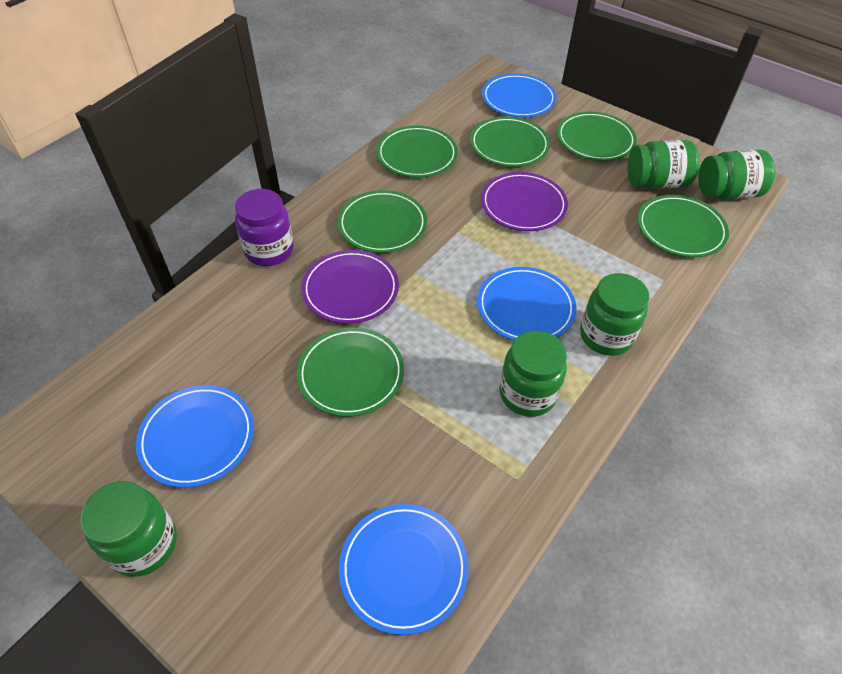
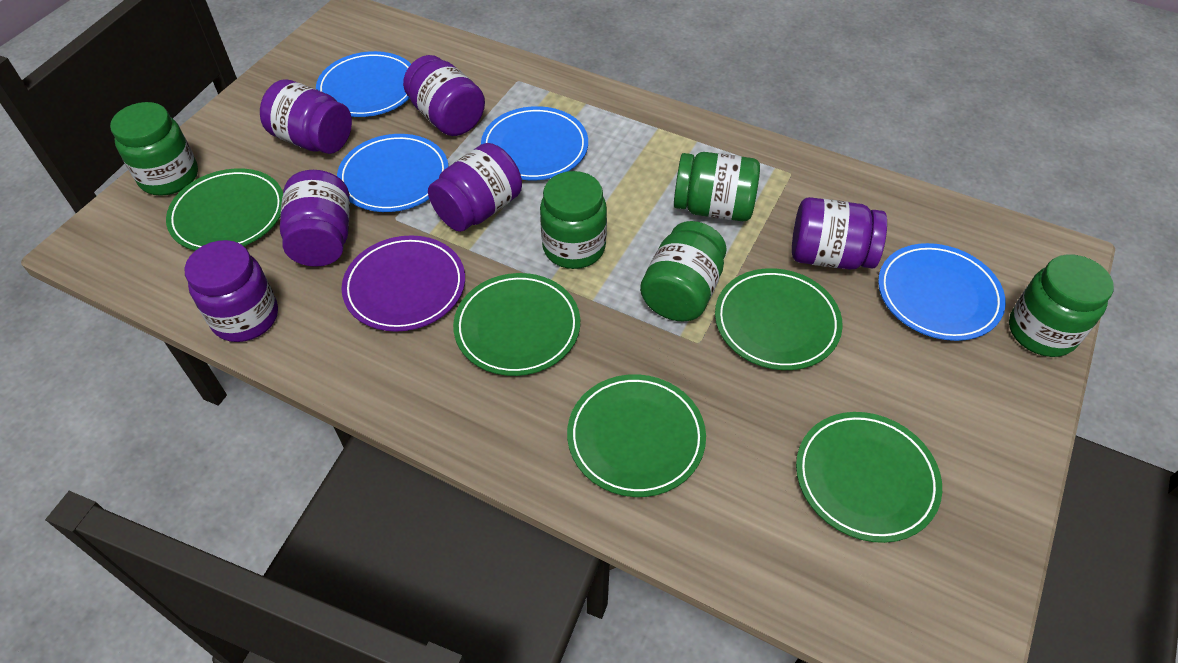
green plate: 6 -> 5
purple jar: 1 -> 6
purple plate: 2 -> 1

